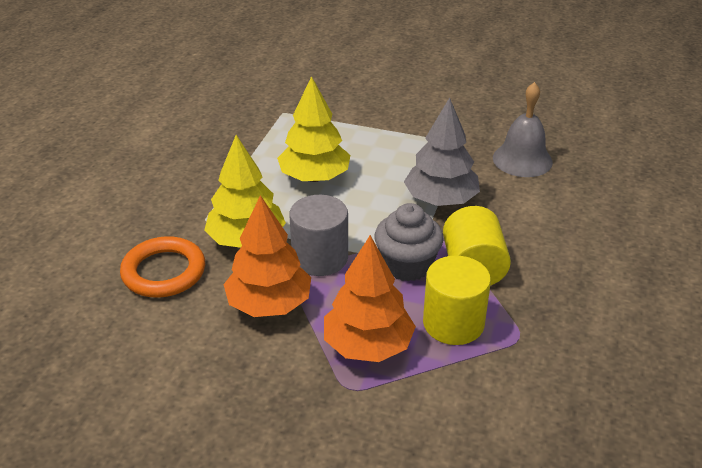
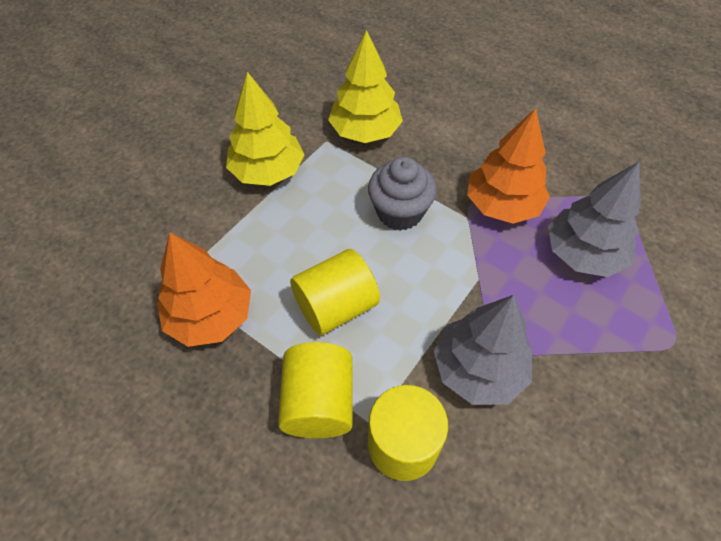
grey bell: 1 -> 0
grey cylinder: 1 -> 0
grey tree: 1 -> 2
orange ring: 1 -> 0
yellow cylinder: 2 -> 3

